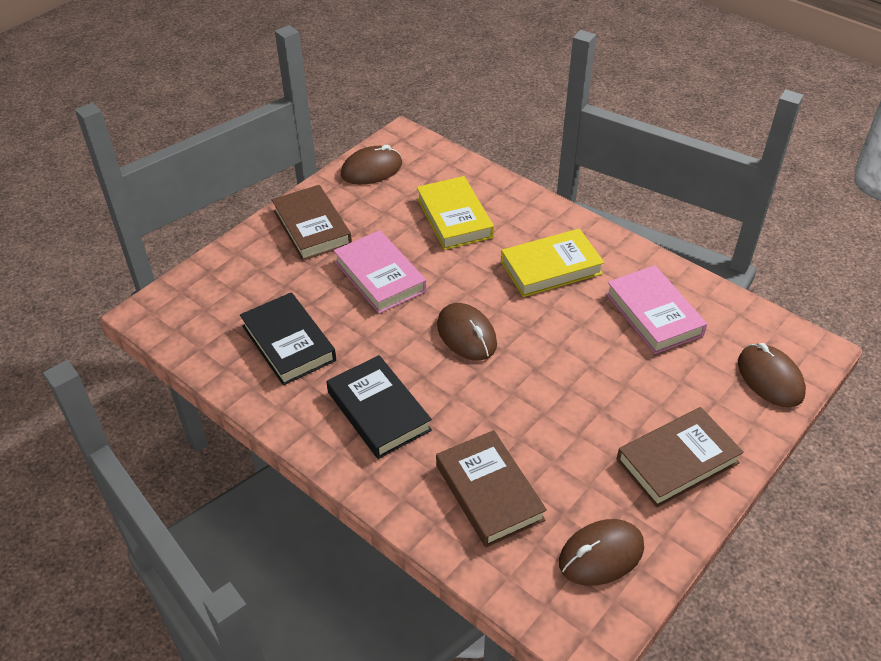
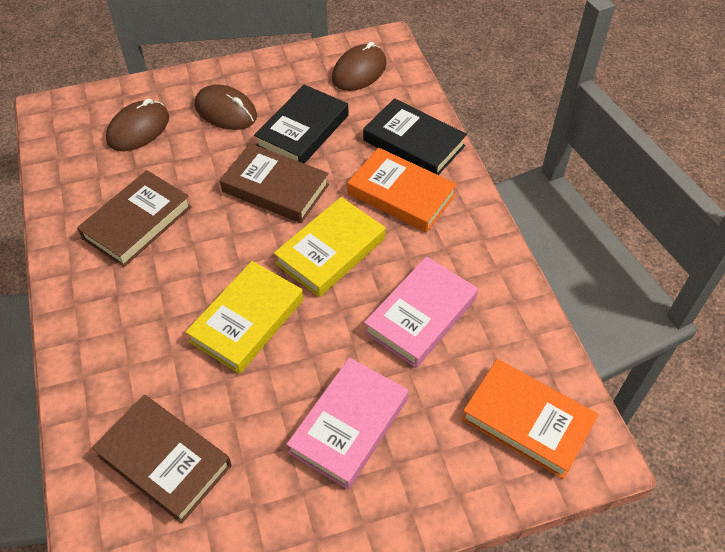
brown mouse: 4 -> 3
orange book: 0 -> 2

